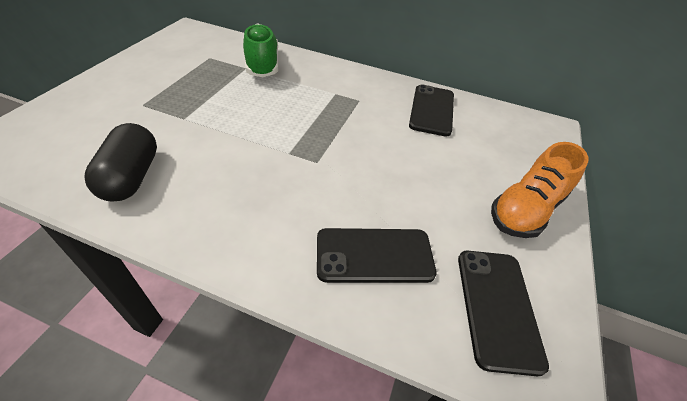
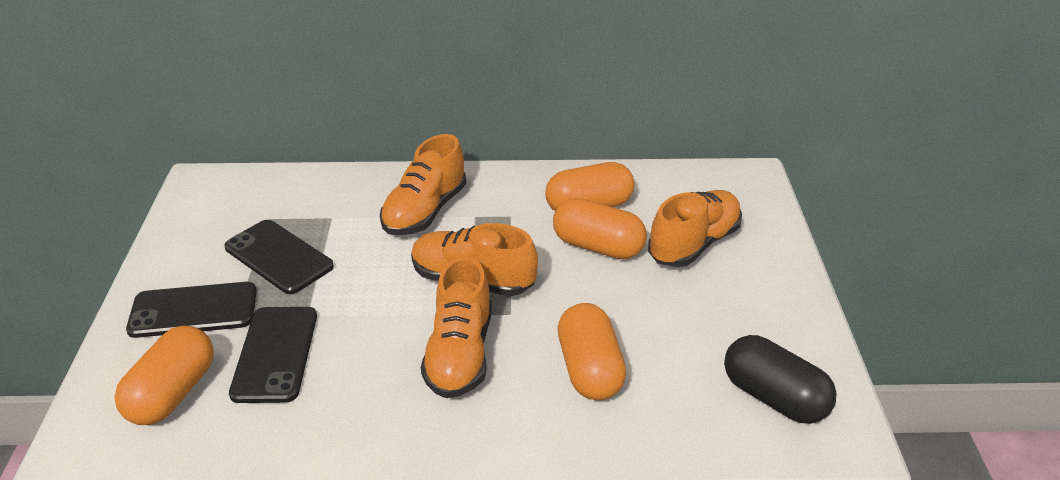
green shoe: 1 -> 0
orange capsule: 0 -> 4
orange shoe: 1 -> 4

